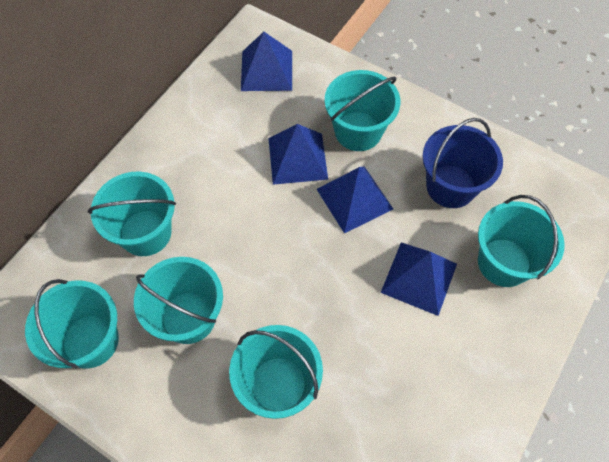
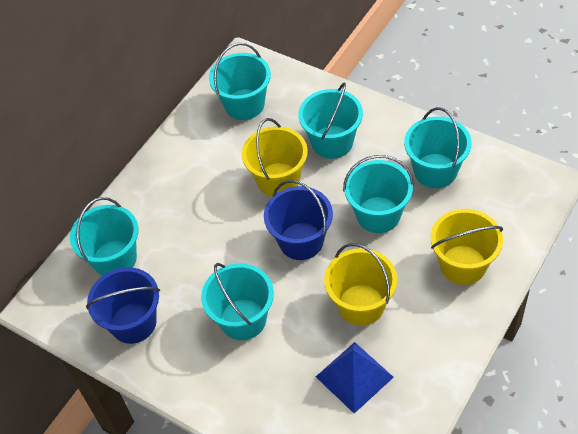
blue bucket: 1 -> 2
blue pyramid: 4 -> 1
yellow bucket: 0 -> 3

